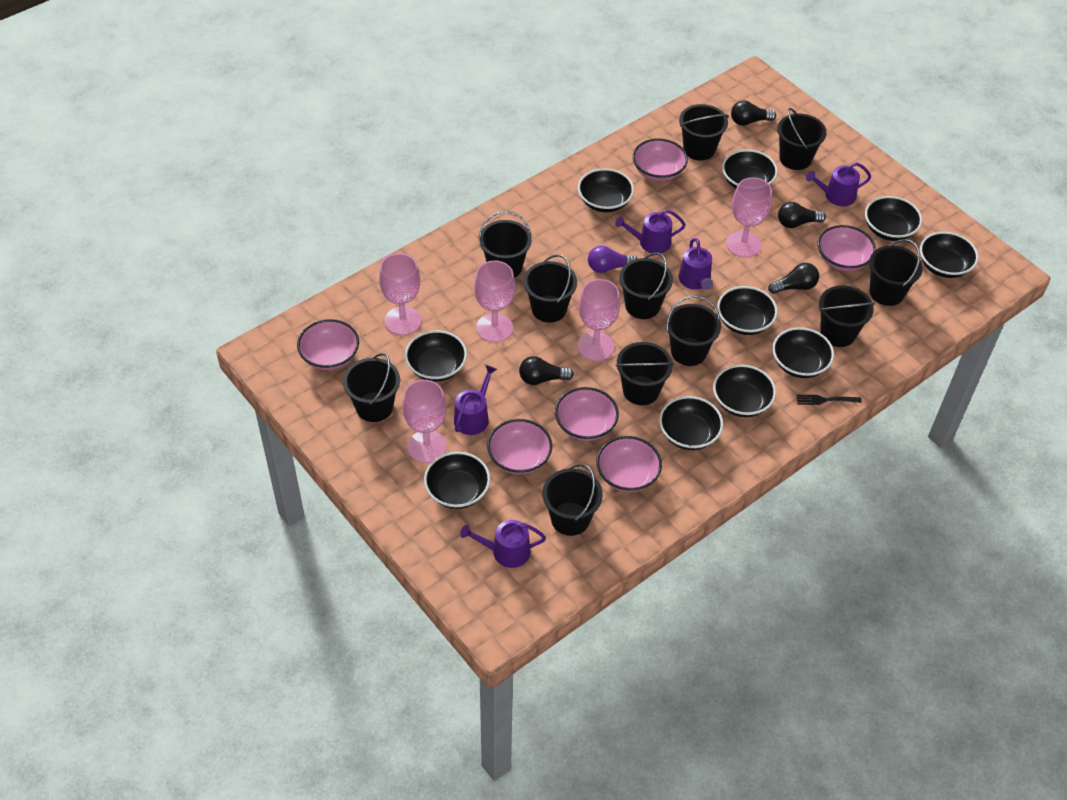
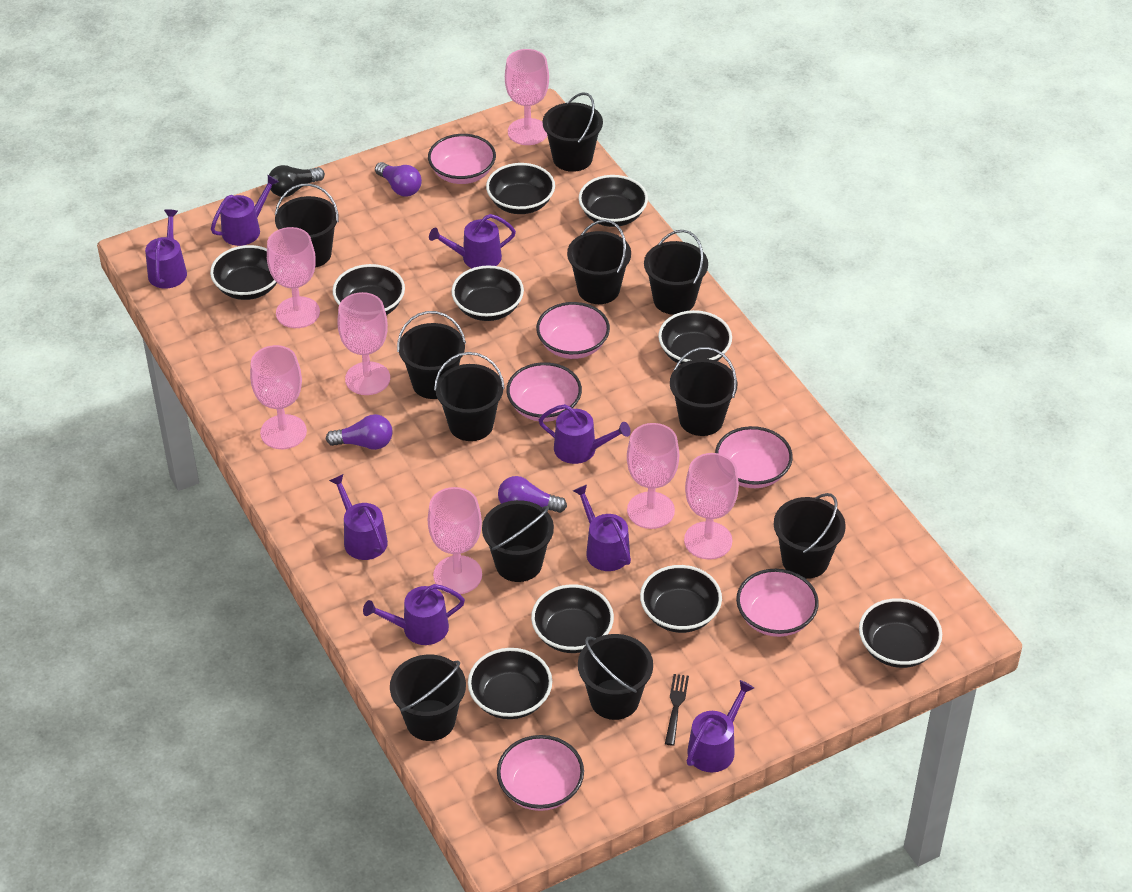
black light bulb: 4 -> 1
pink goblet: 5 -> 7
purple light bulb: 1 -> 3
purple watering can: 5 -> 8

